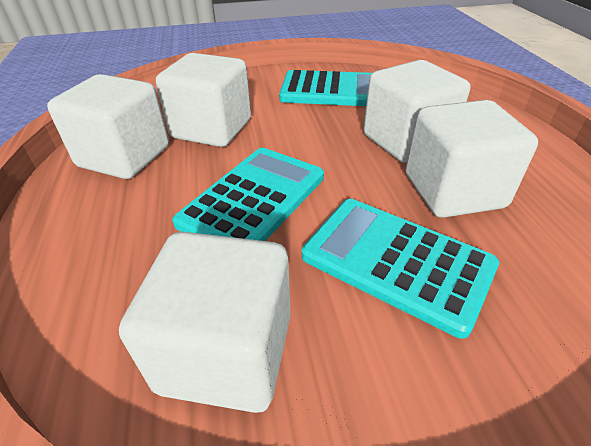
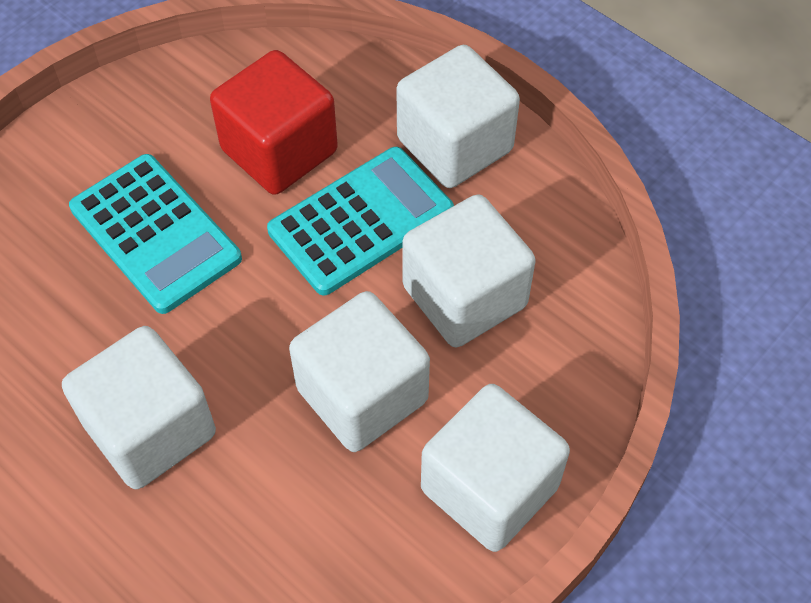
red cube: 0 -> 1
turquoise calculator: 3 -> 2

